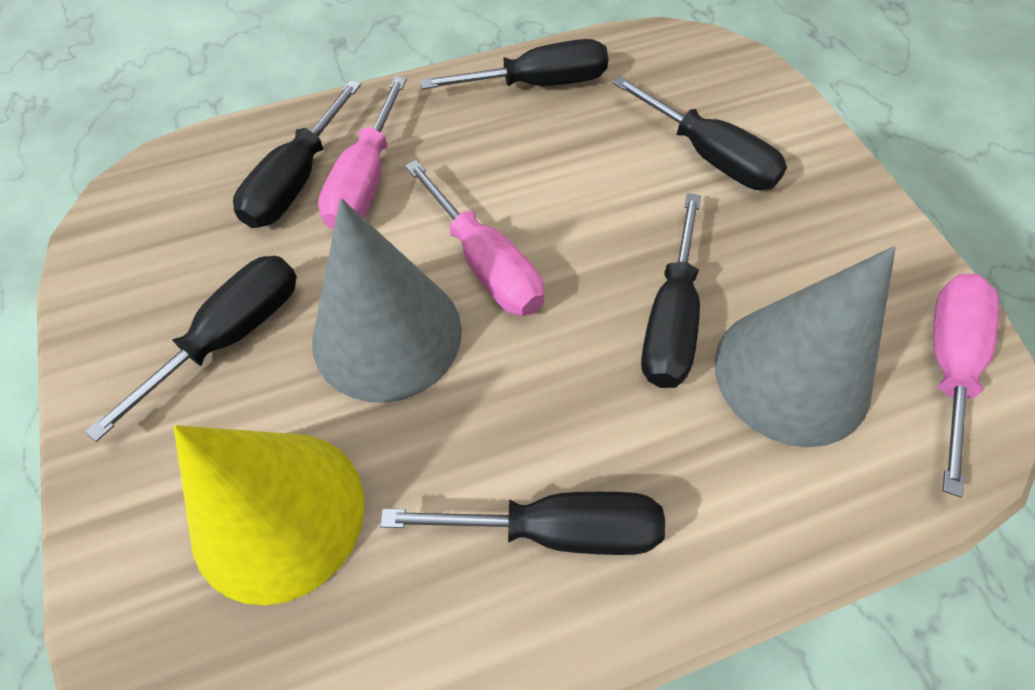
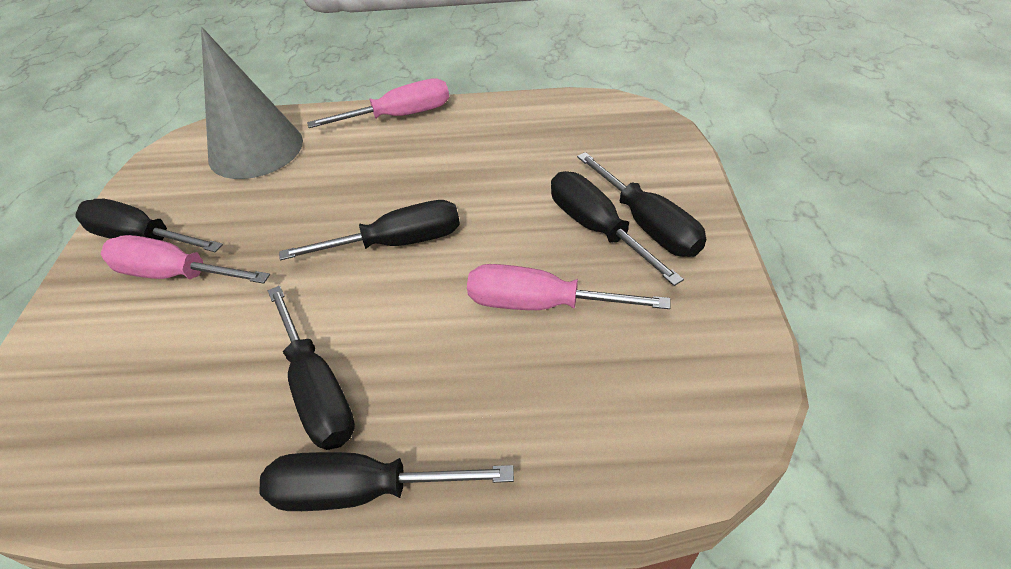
grey cone: 2 -> 1
yellow cone: 1 -> 0

